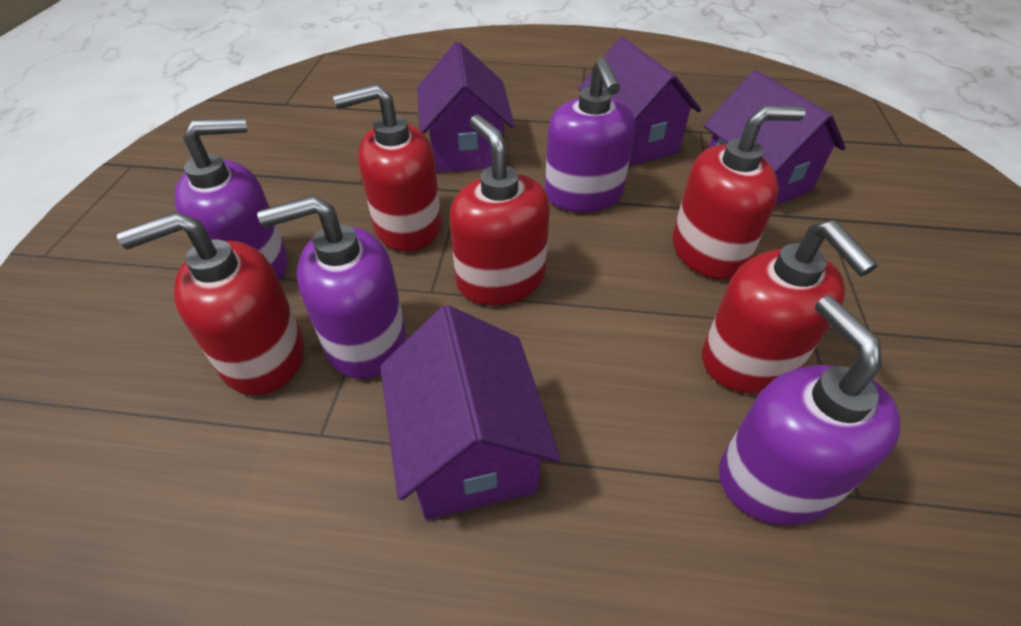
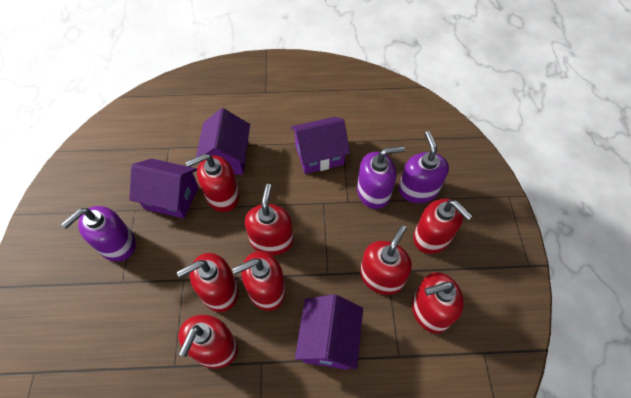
purple soap dispenser: 4 -> 3
red soap dispenser: 5 -> 8

